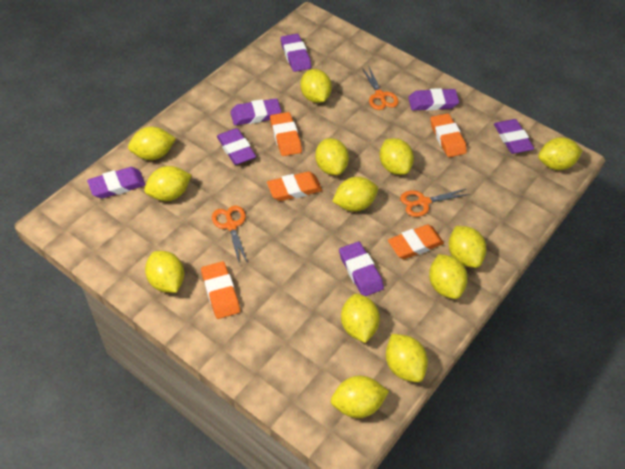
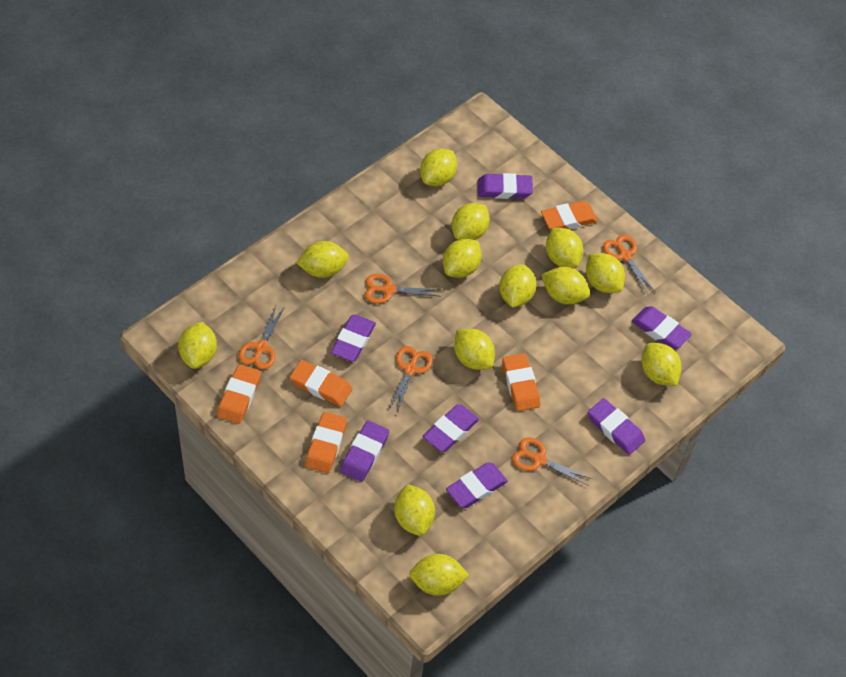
orange scissors: 3 -> 5

